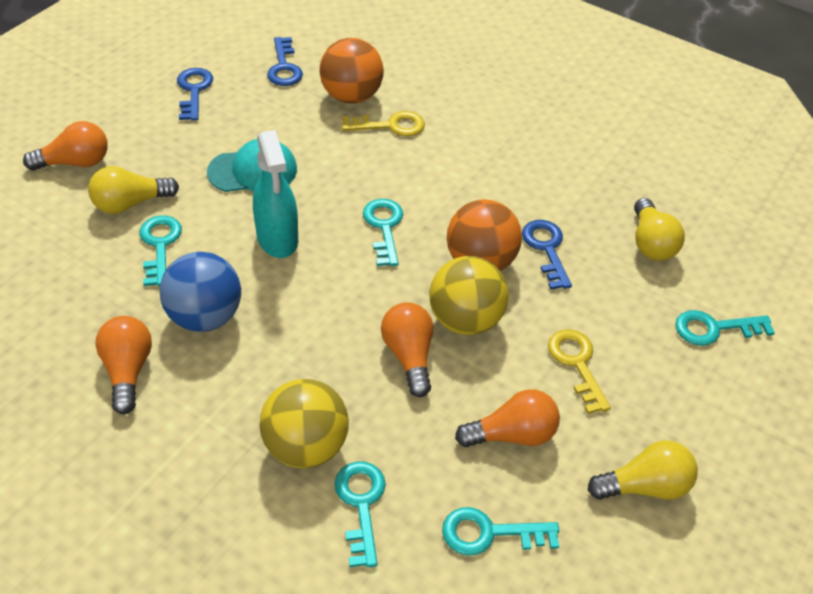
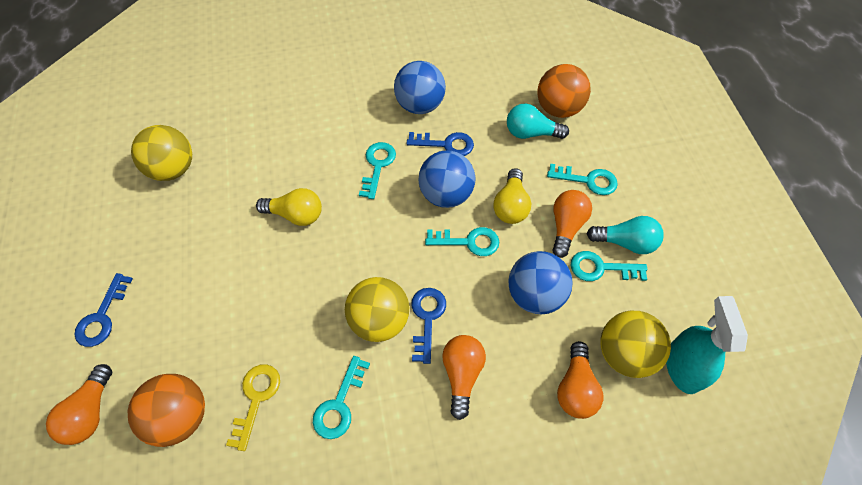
blue ball: 1 -> 3
turquoise cap: 1 -> 0
turquoise light bulb: 0 -> 2
yellow ball: 2 -> 3
yellow key: 2 -> 1
yellow light bulb: 3 -> 2

